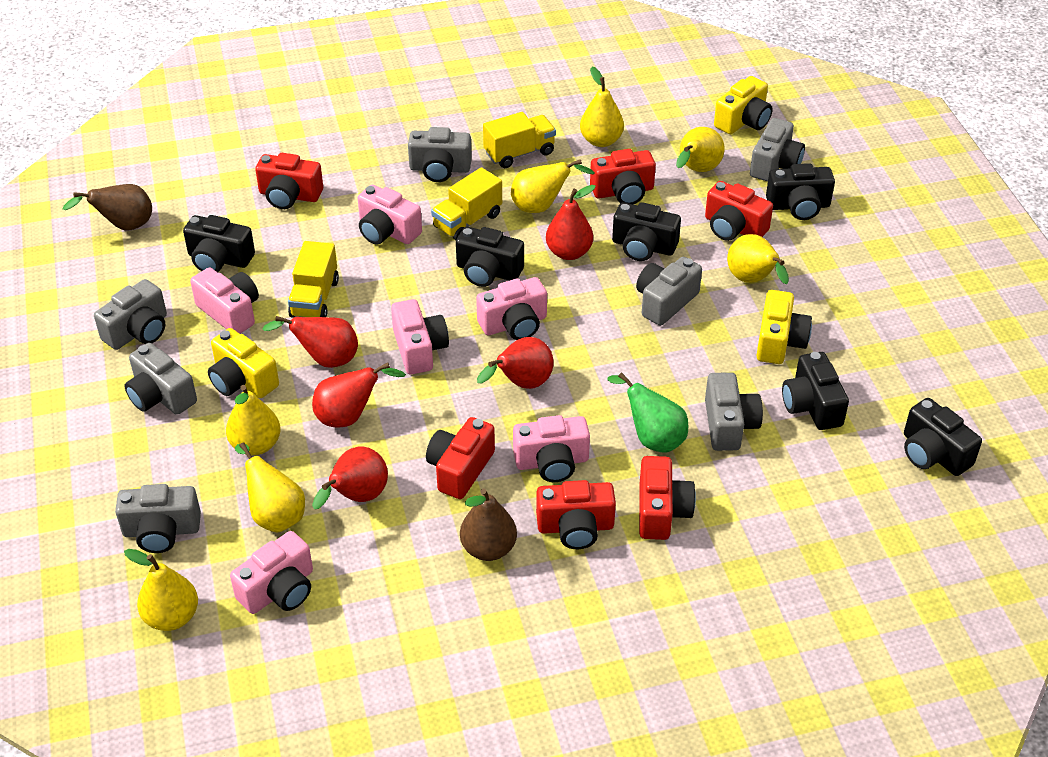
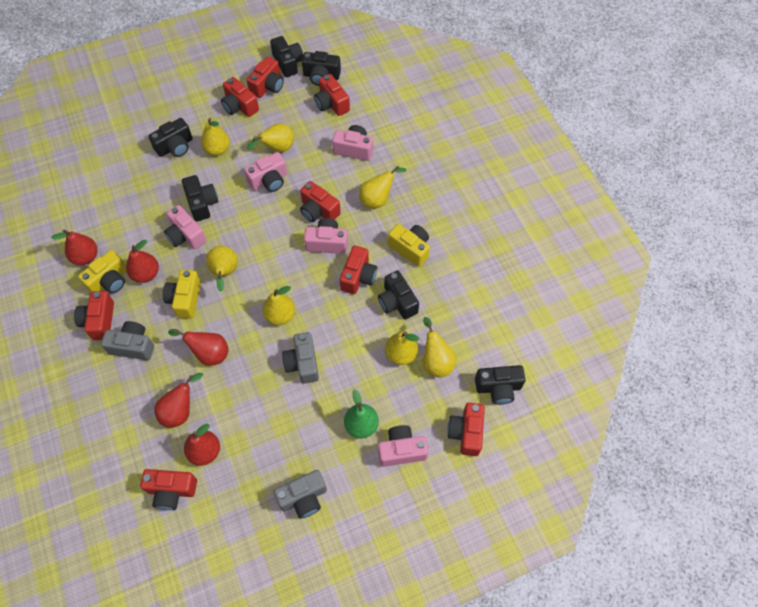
brown pear: 2 -> 0
grey camera: 7 -> 3
pink camera: 6 -> 5
red camera: 6 -> 8
yellow truck: 3 -> 0

